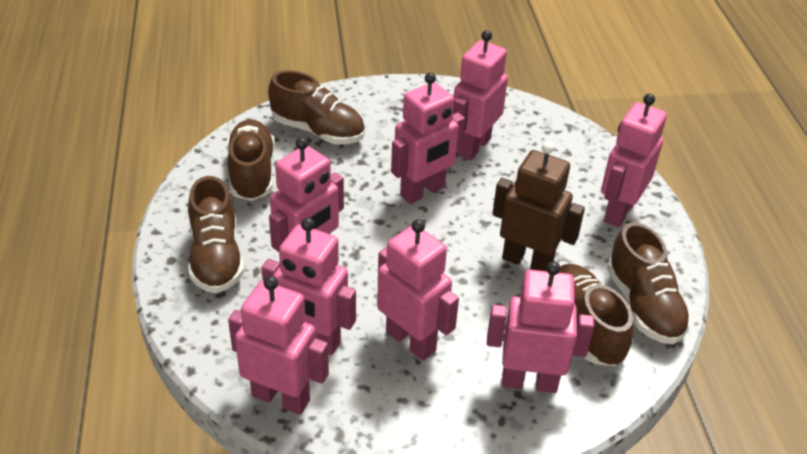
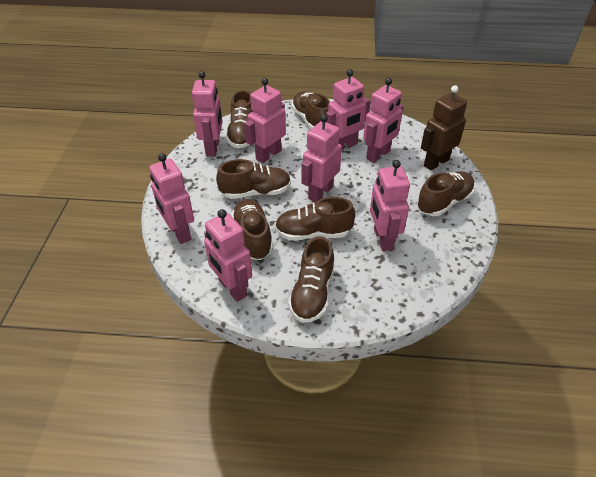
brown shoe: 5 -> 7

